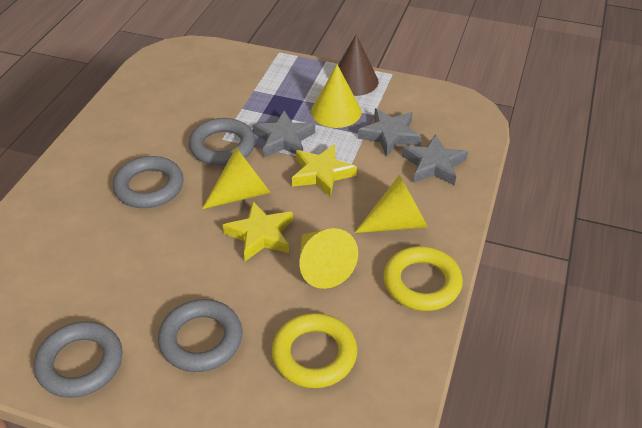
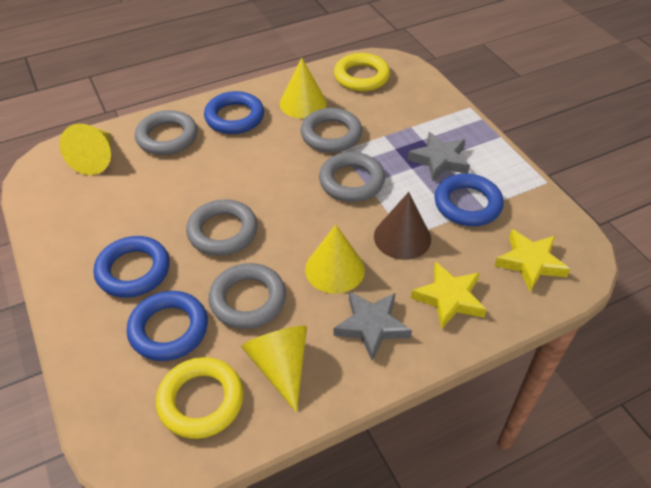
blue ring: 0 -> 4
grey ring: 4 -> 5
grey star: 3 -> 2

